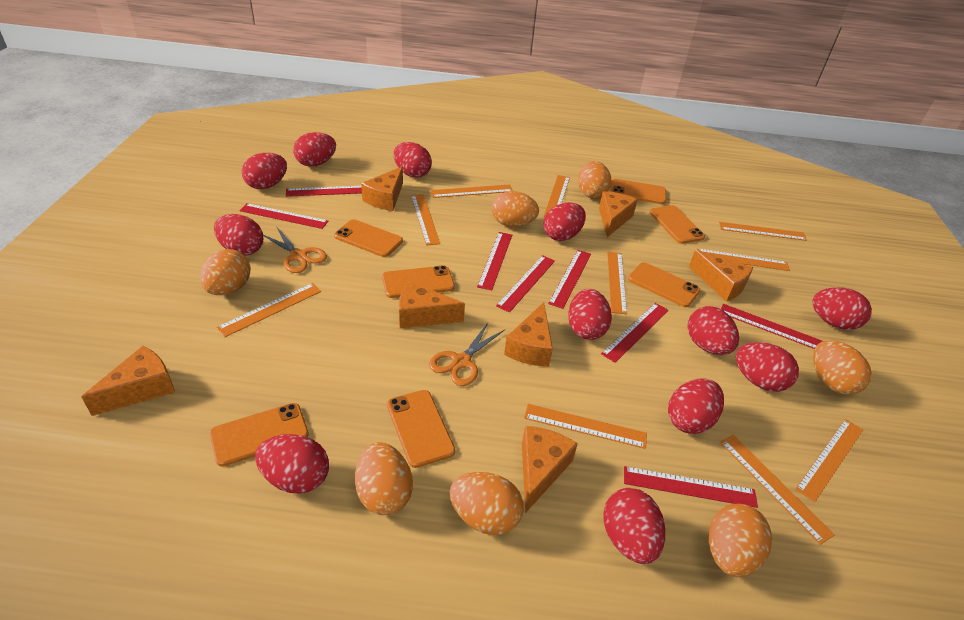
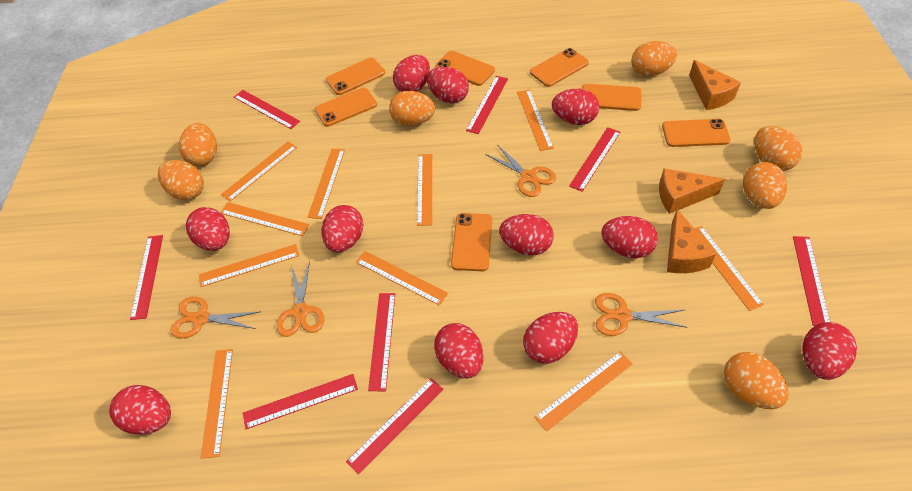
orange cheese: 7 -> 3
orange scissors: 2 -> 4
red egg: 12 -> 11

